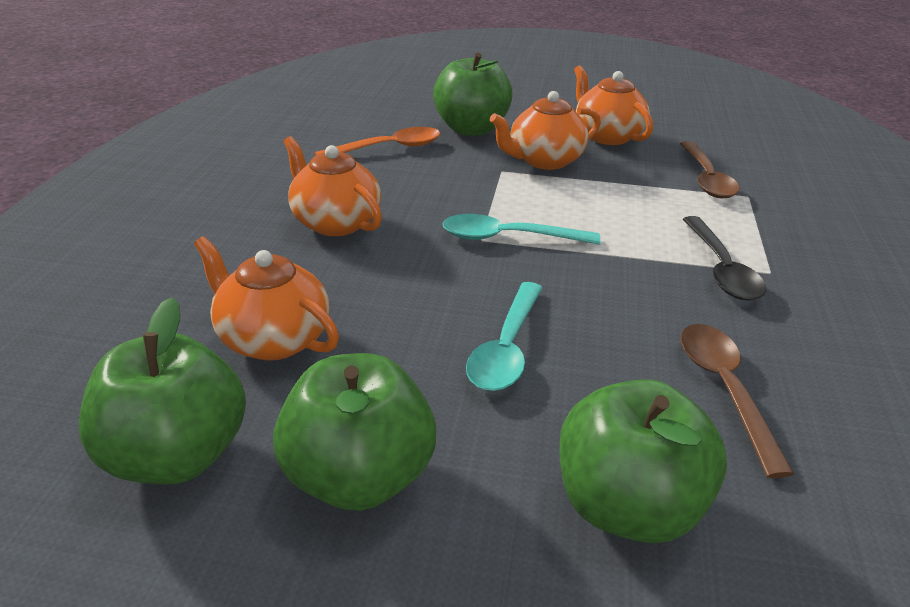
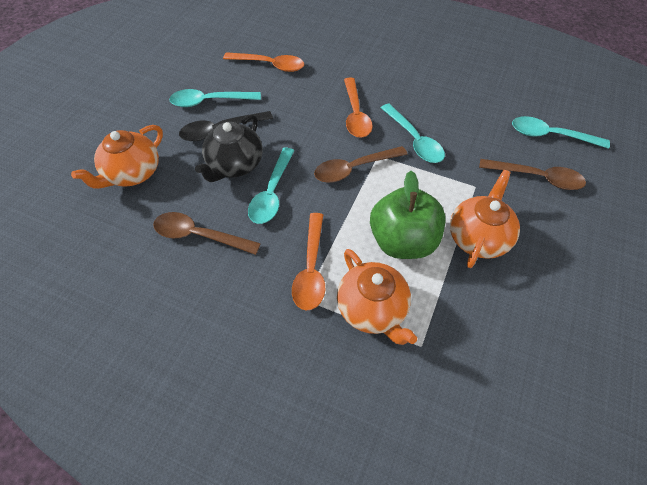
black teapot: 0 -> 1
brown spoon: 2 -> 3
green apple: 4 -> 1
orange spoon: 1 -> 3
orange teapot: 4 -> 3
turquoise spoon: 2 -> 4

